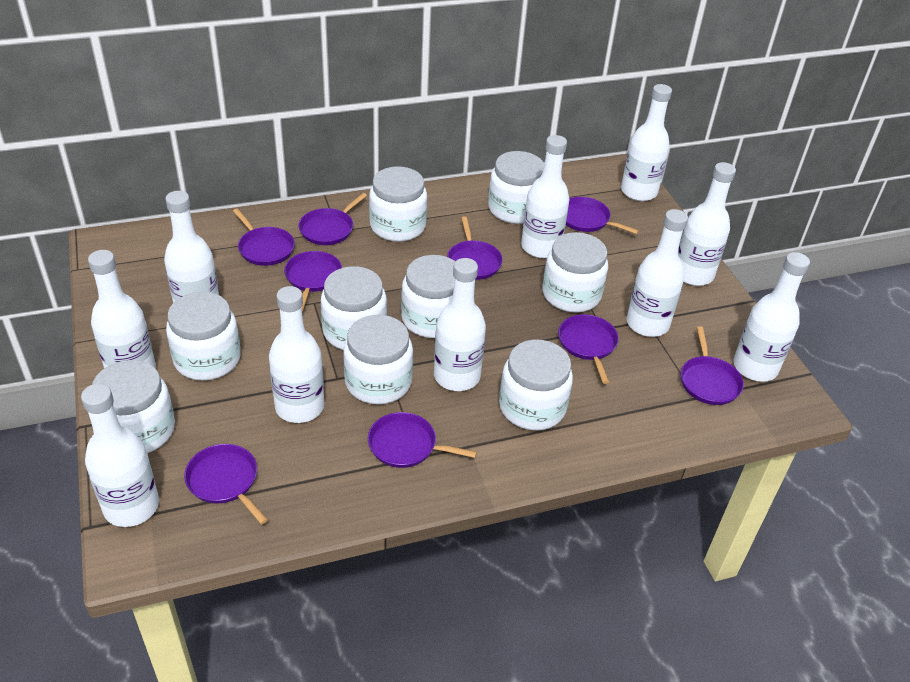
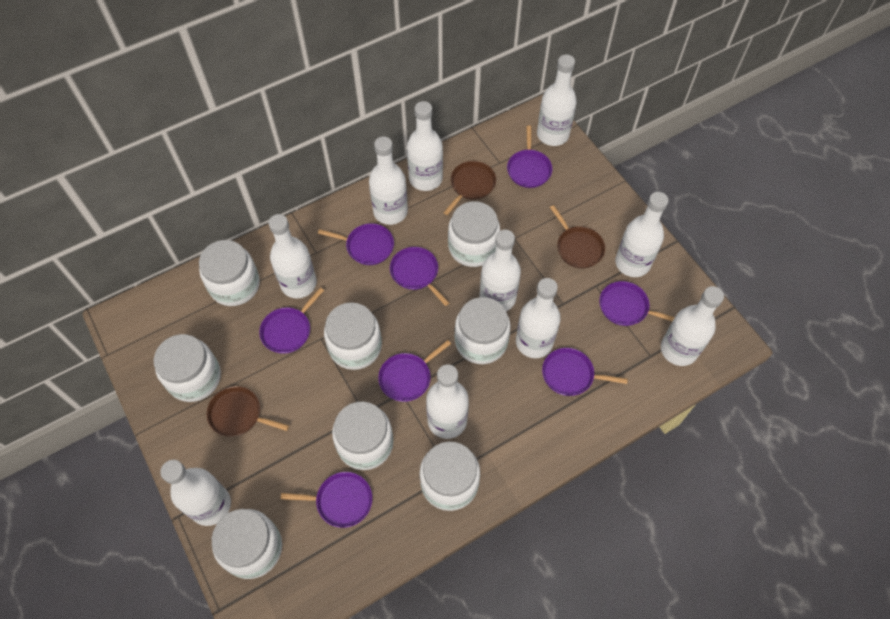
brown pan: 0 -> 3
purple pan: 9 -> 8
white jar: 9 -> 8

